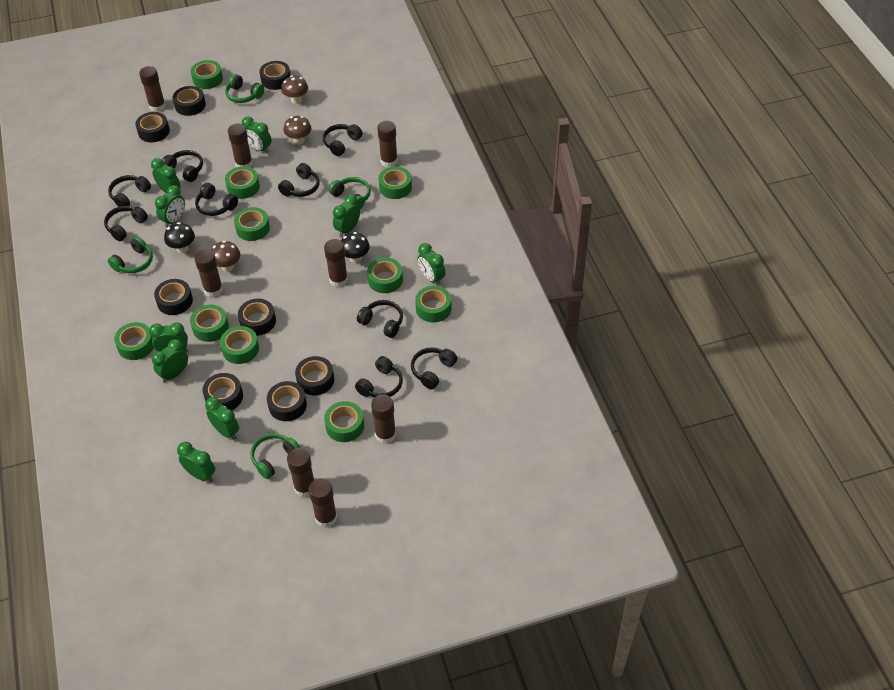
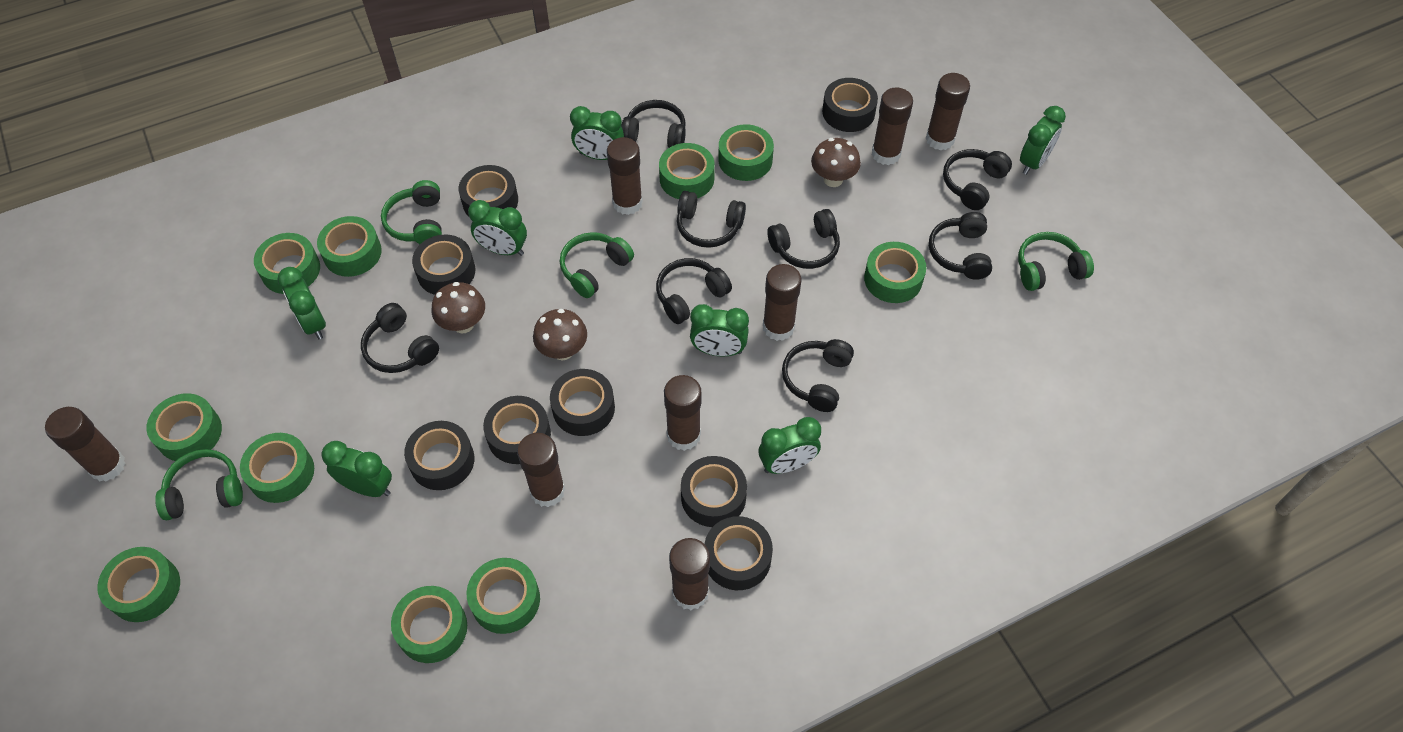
black headphones: 9 -> 8
black mushroom: 2 -> 0
green clock: 9 -> 7

